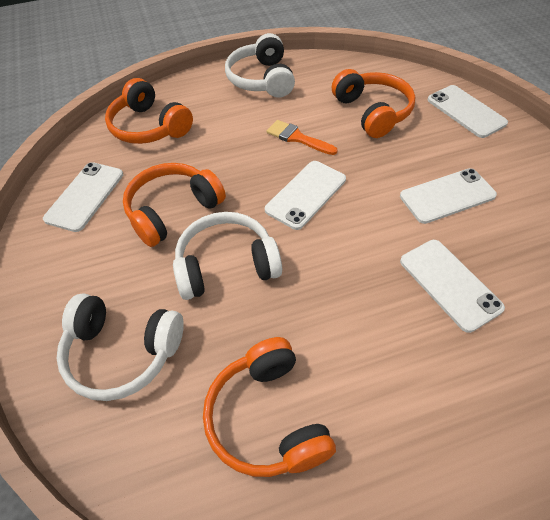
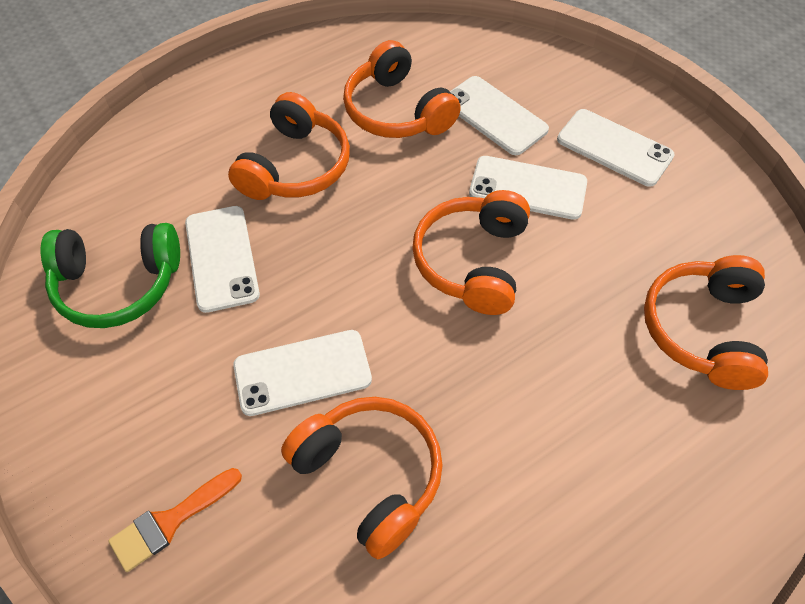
green headphones: 0 -> 1
orange headphones: 4 -> 5
white headphones: 3 -> 0

